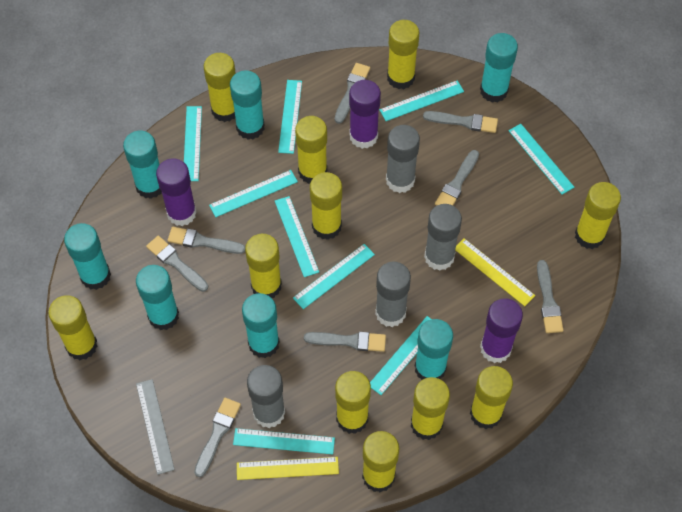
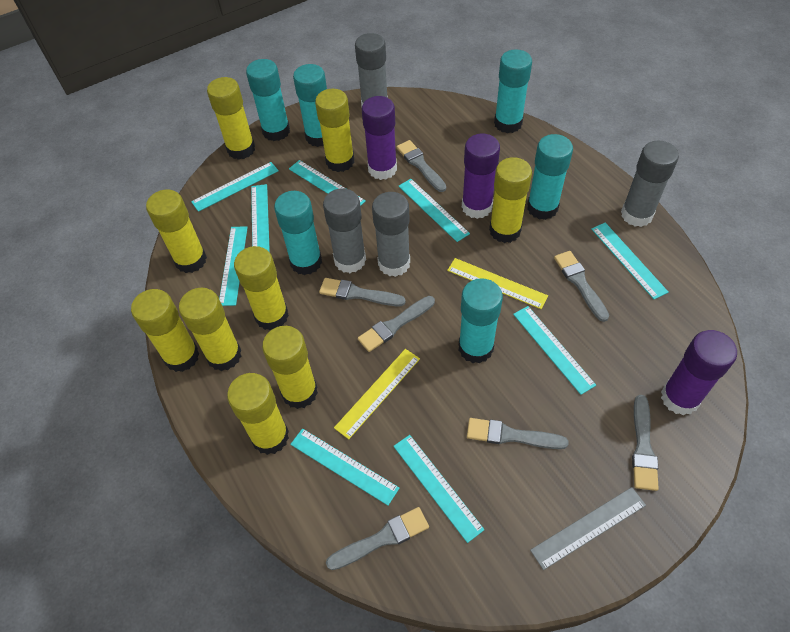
grey brush: 8 -> 7
turquoise glue stick: 7 -> 6
yellow glue stick: 11 -> 9

